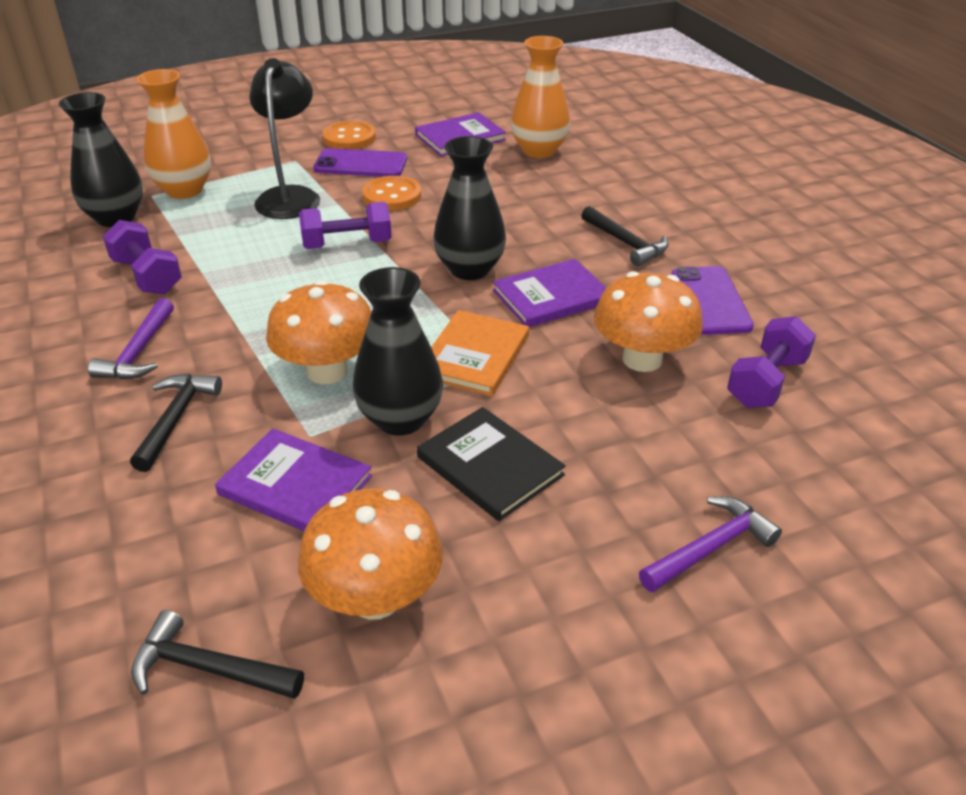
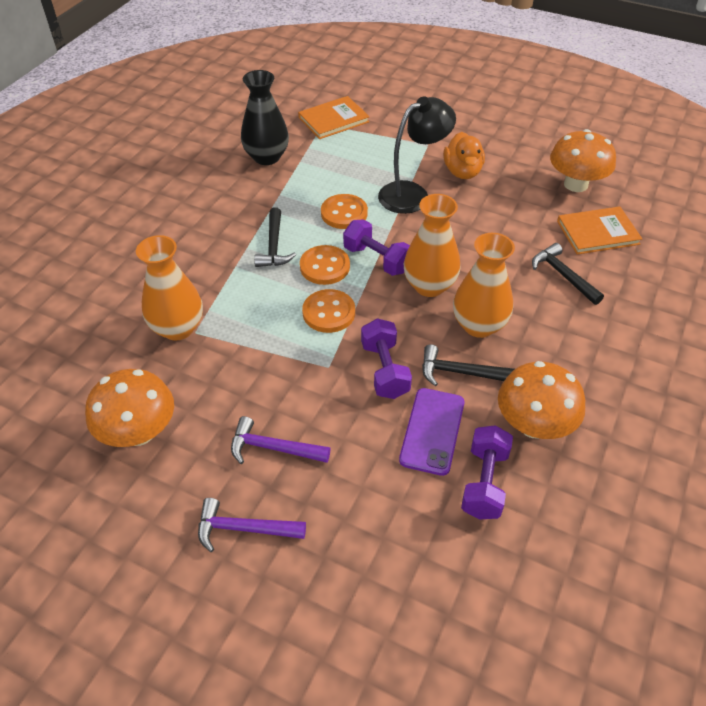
black book: 1 -> 0
black vase: 3 -> 1
orange book: 1 -> 2
orange button: 2 -> 3
orange duck: 0 -> 1
orange vase: 2 -> 3
purple book: 3 -> 0
purple phone: 2 -> 1

